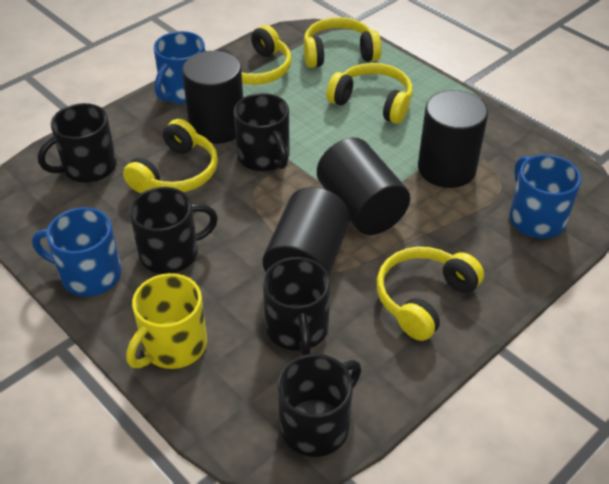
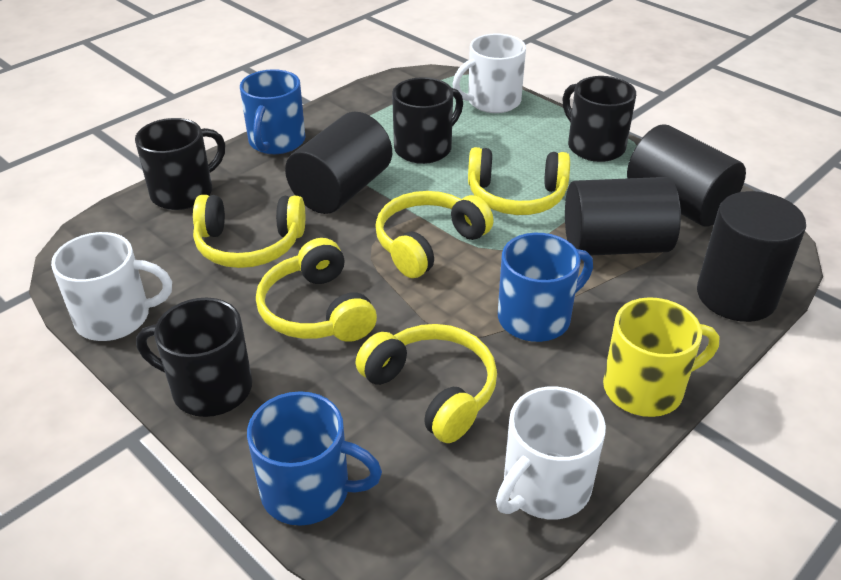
black mug: 5 -> 4
white mug: 0 -> 3

